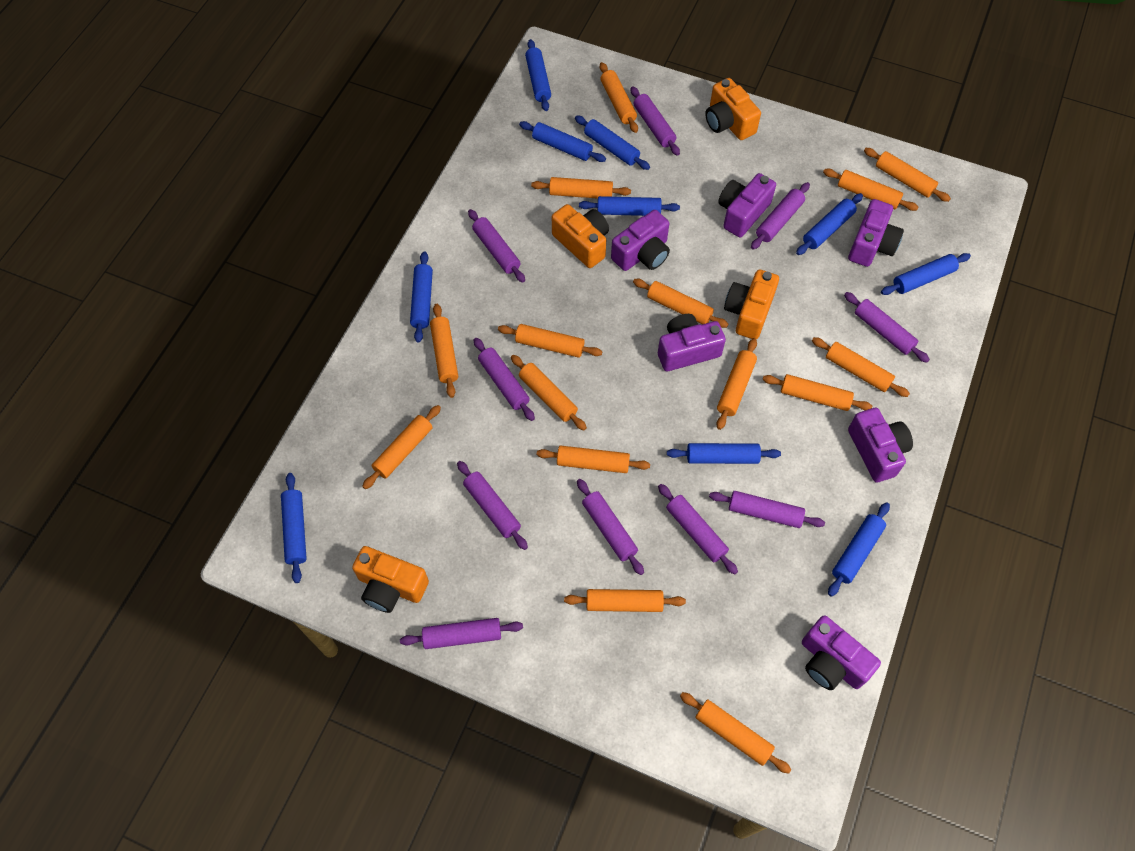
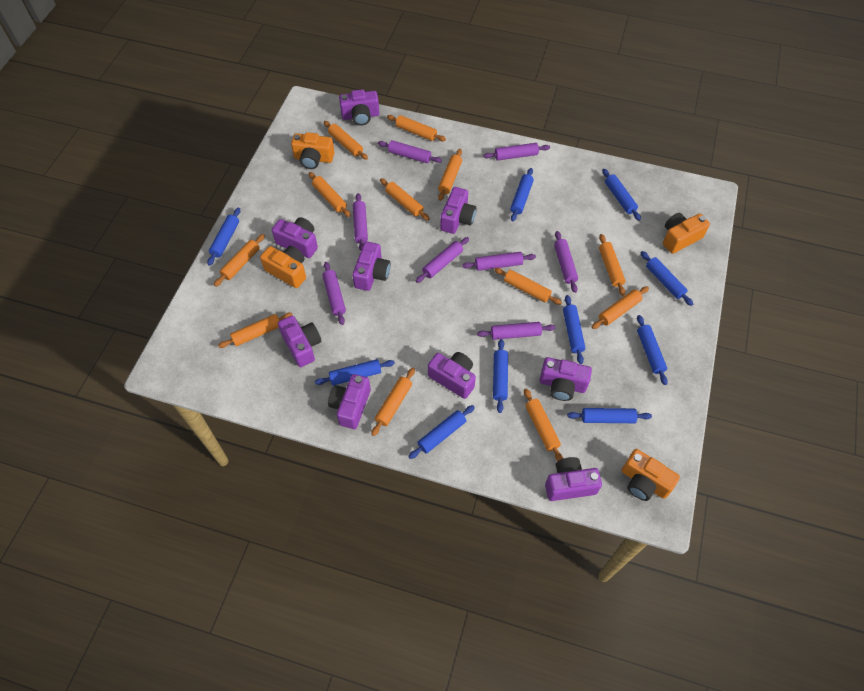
orange rolling pin: 15 -> 12
purple camera: 6 -> 9
purple rolling pin: 10 -> 8

